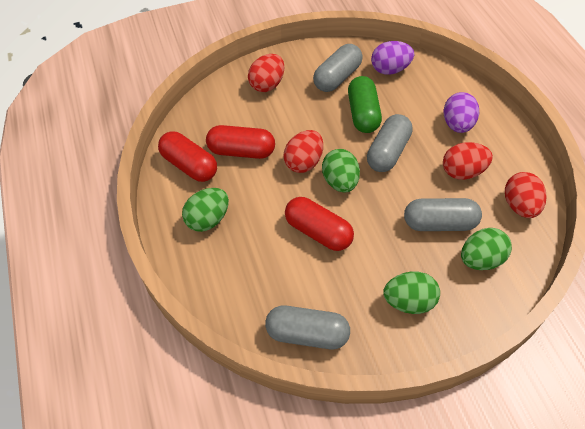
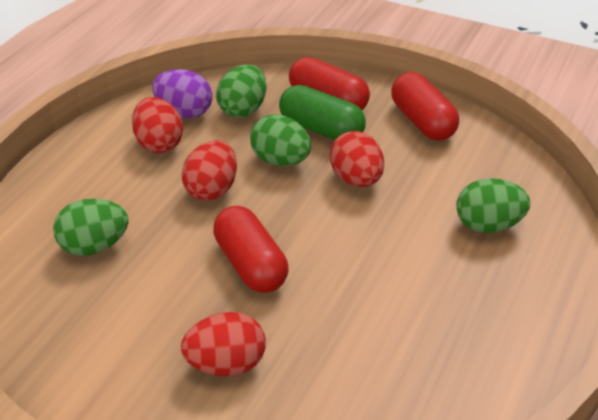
grey capsule: 4 -> 0
purple egg: 2 -> 1

